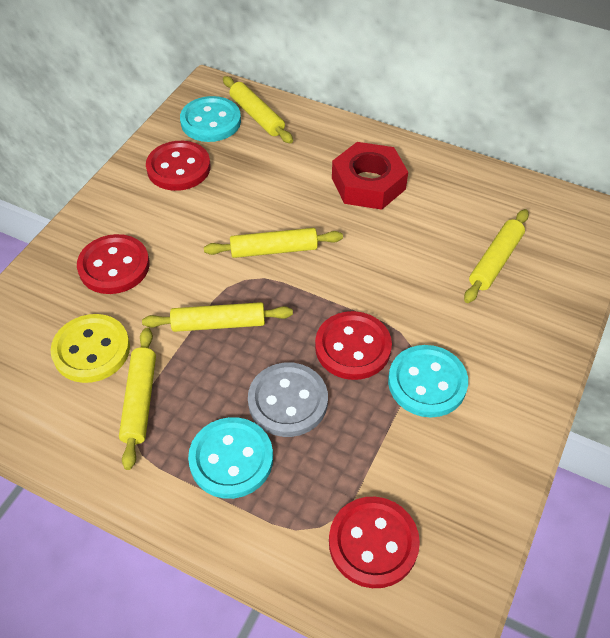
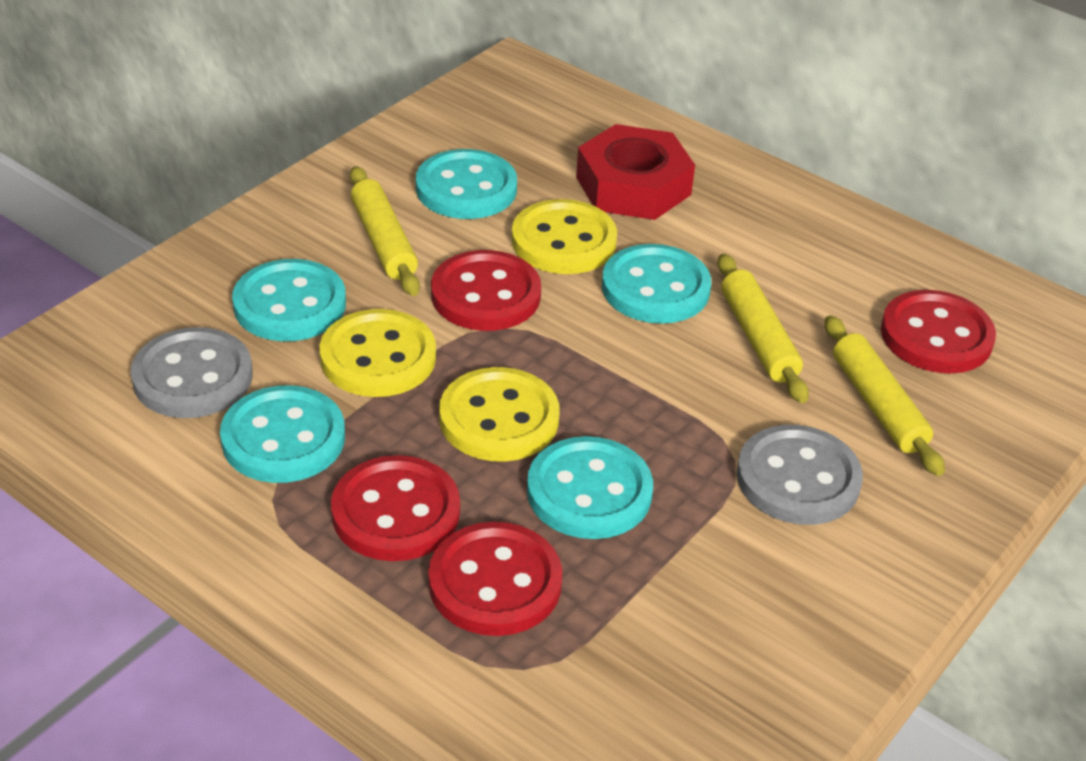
grey button: 1 -> 2
turquoise button: 3 -> 5
yellow button: 1 -> 3
yellow rolling pin: 5 -> 3

